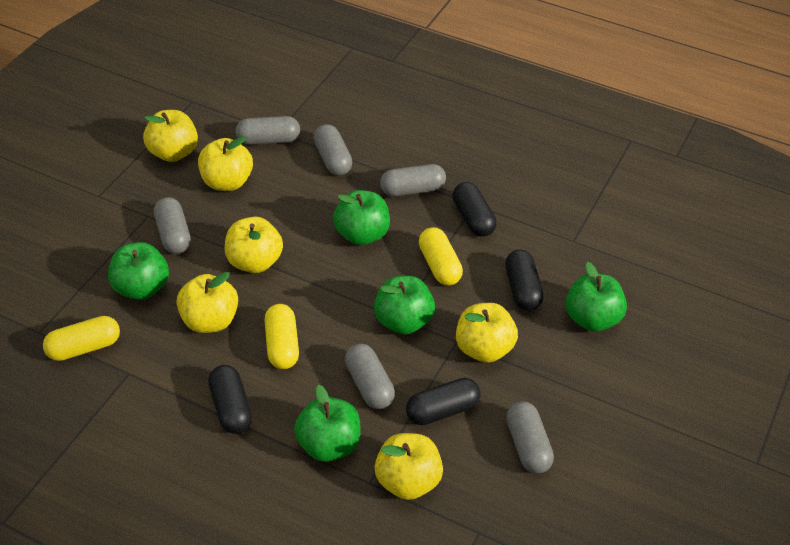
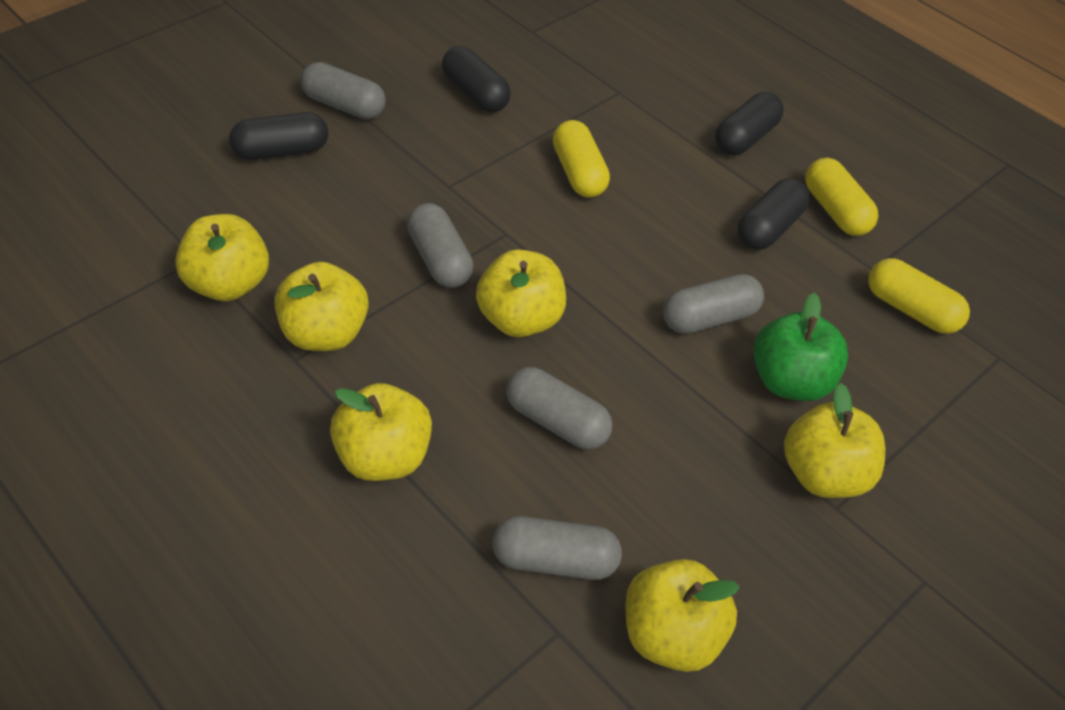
green apple: 5 -> 1
grey capsule: 6 -> 5

